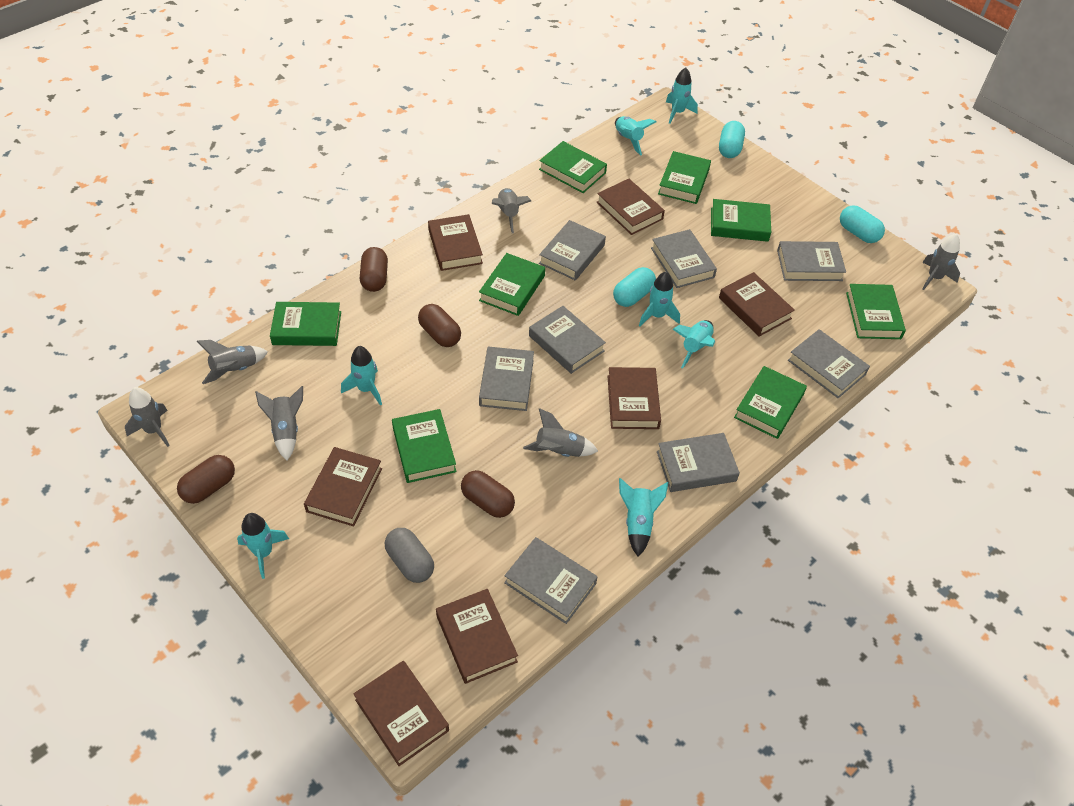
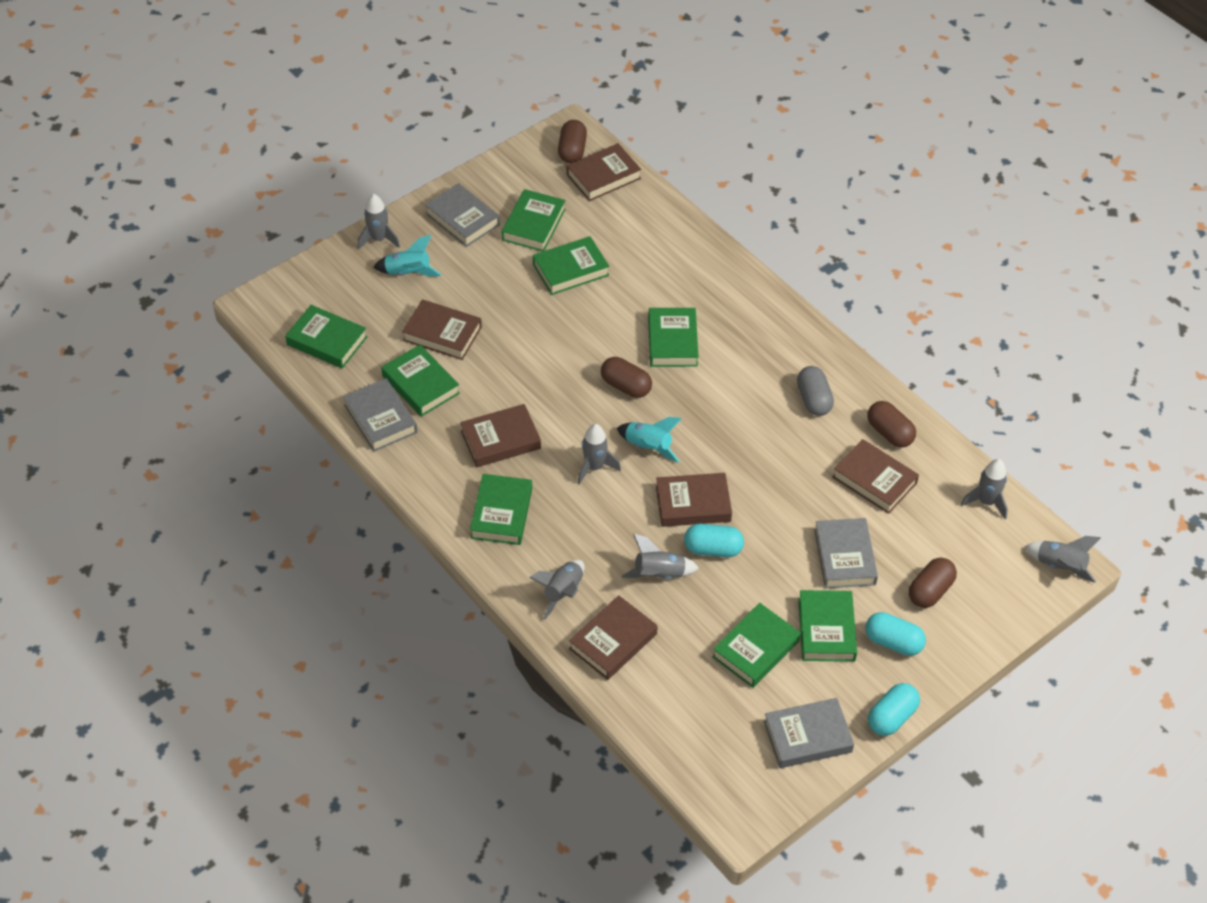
brown book: 7 -> 6
grey book: 8 -> 4
turquoise rocket: 7 -> 2

